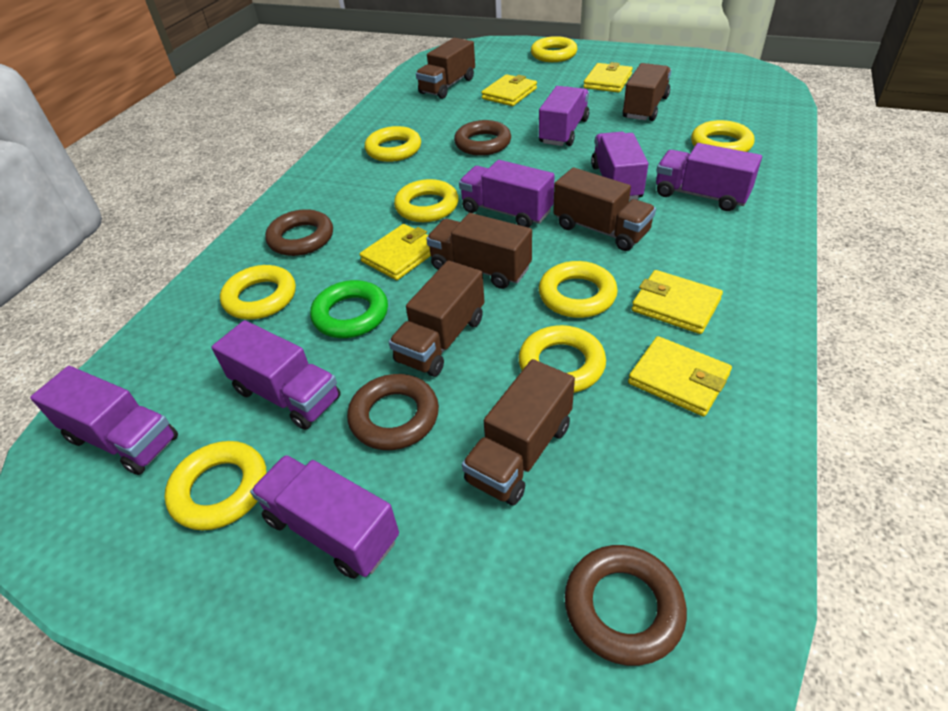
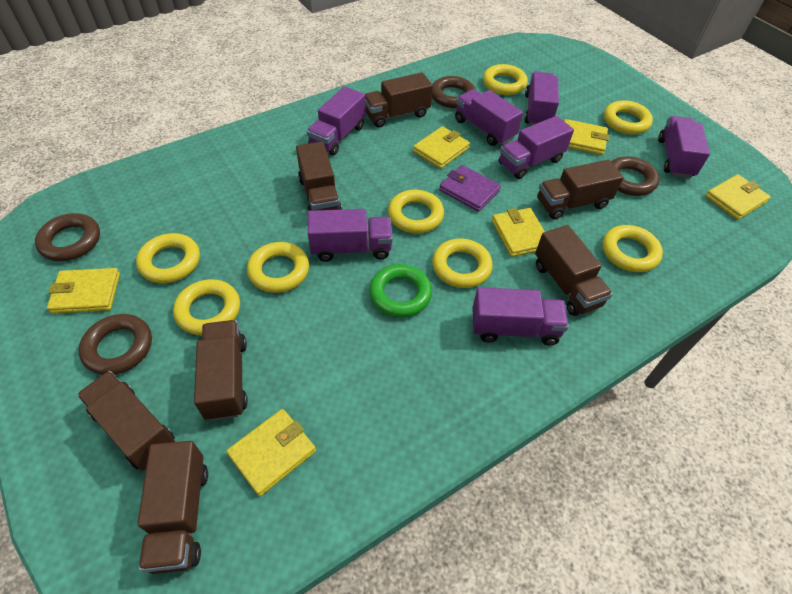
brown truck: 6 -> 7
purple wallet: 0 -> 1
yellow wallet: 5 -> 6

